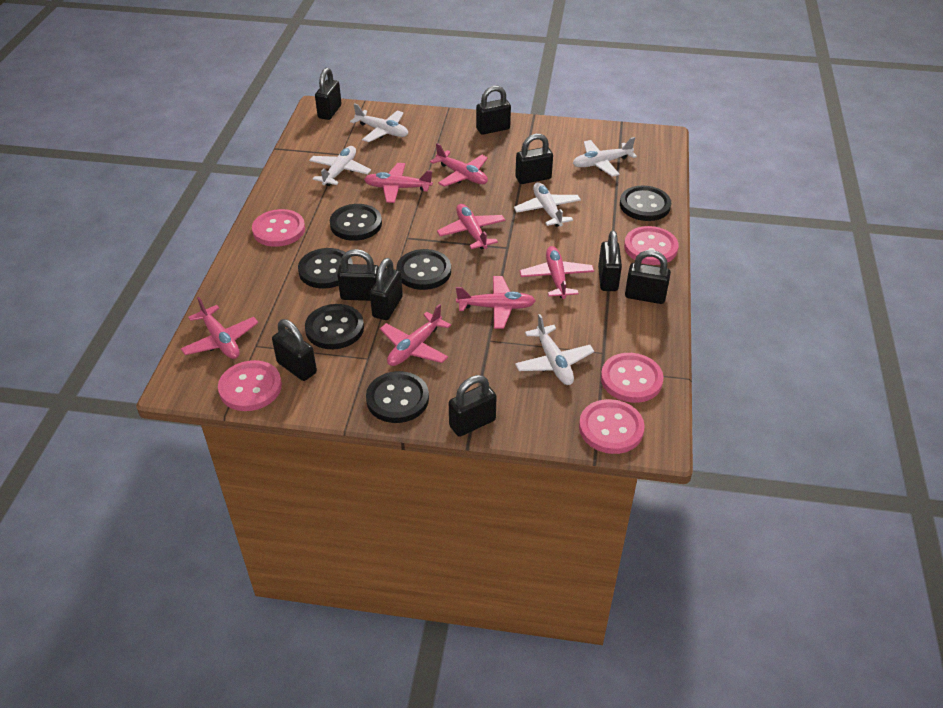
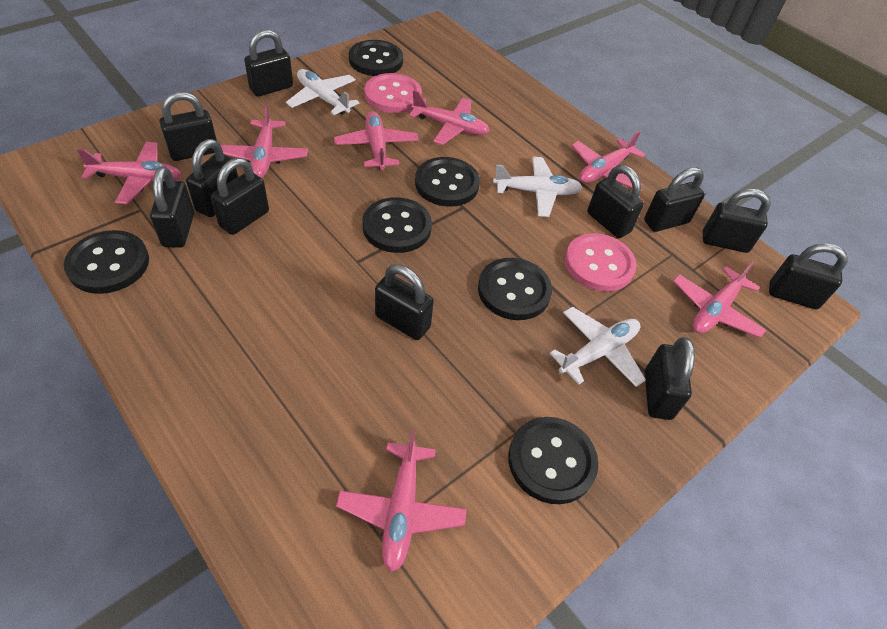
black padlock: 9 -> 11
pink button: 5 -> 2
white plane: 5 -> 3

